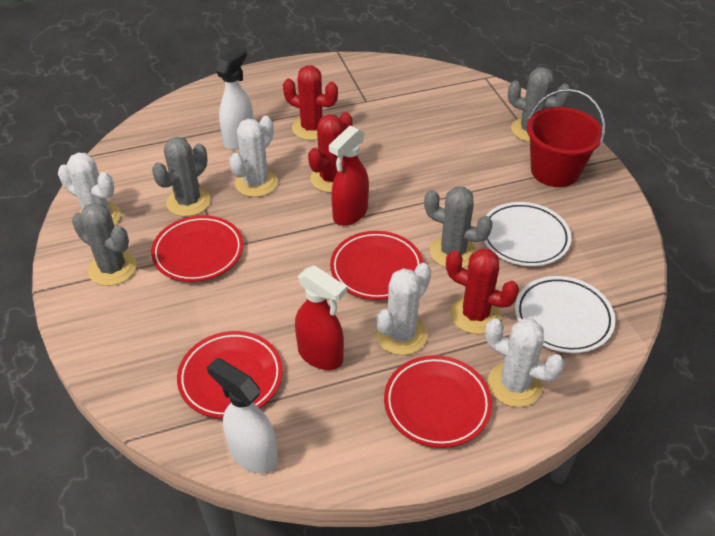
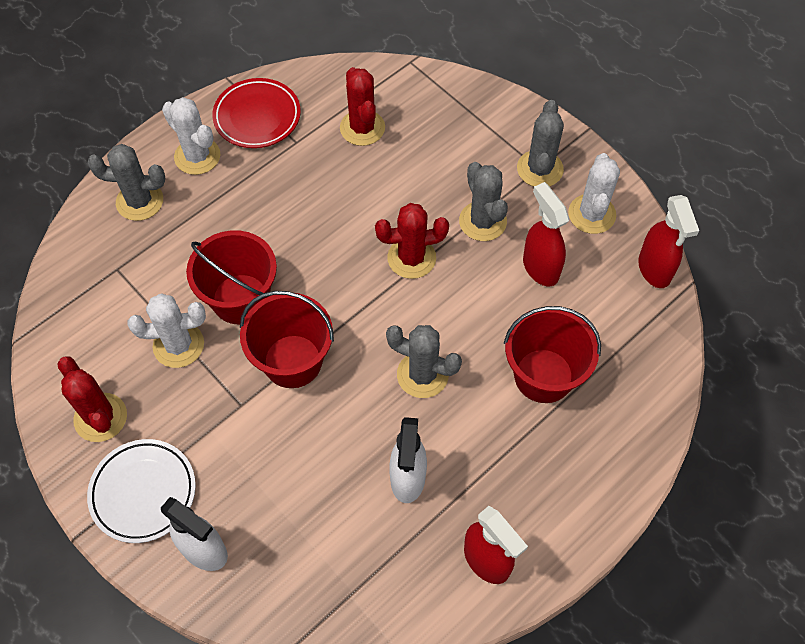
red bucket: 1 -> 3
red plate: 4 -> 1
red spray bottle: 2 -> 3
white cactus: 4 -> 3
white plate: 2 -> 1

